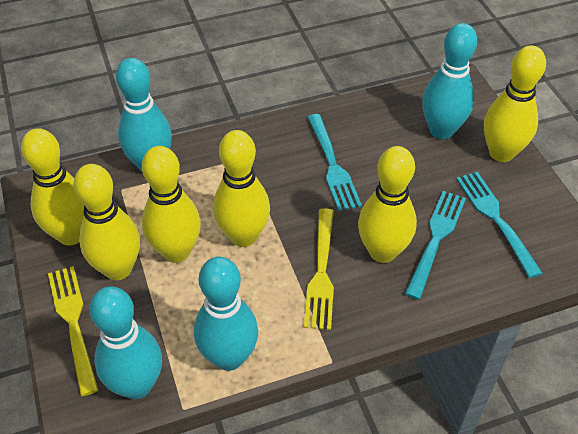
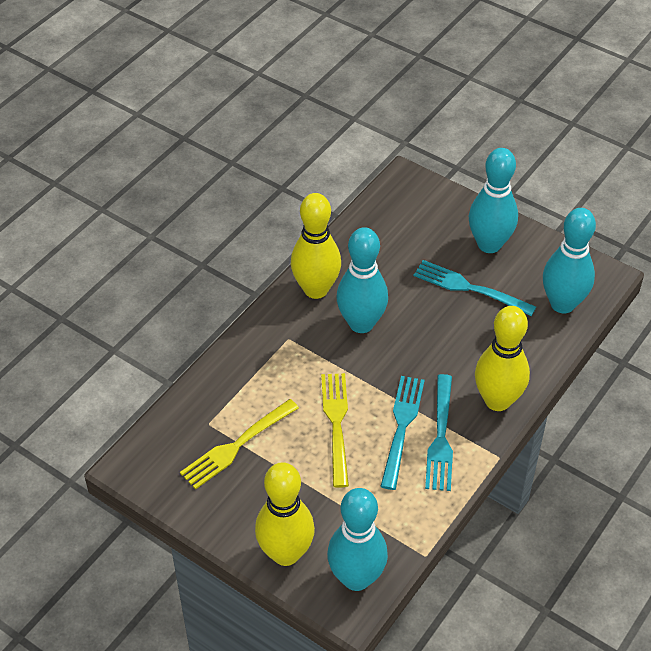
yellow bowling pin: 6 -> 3

